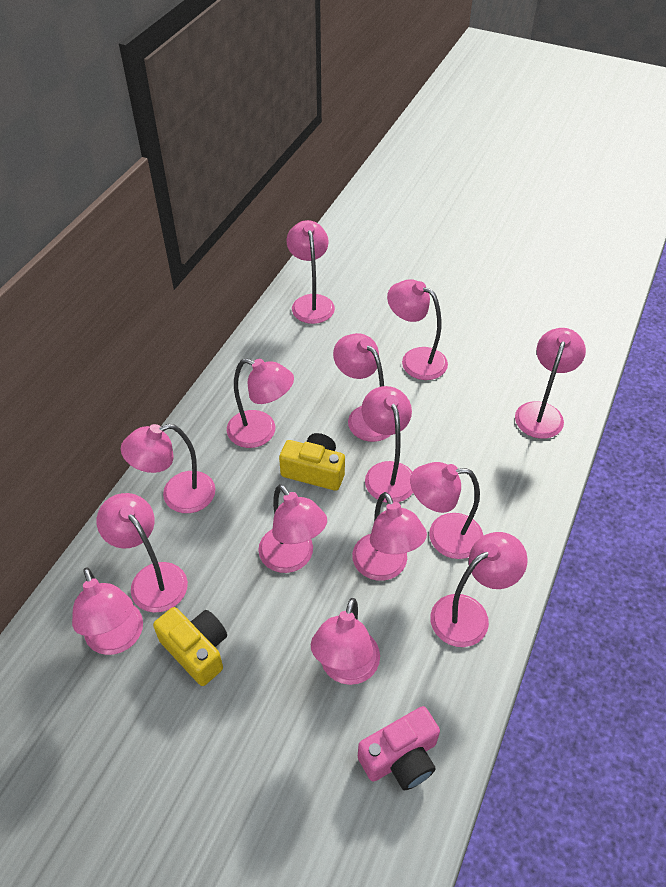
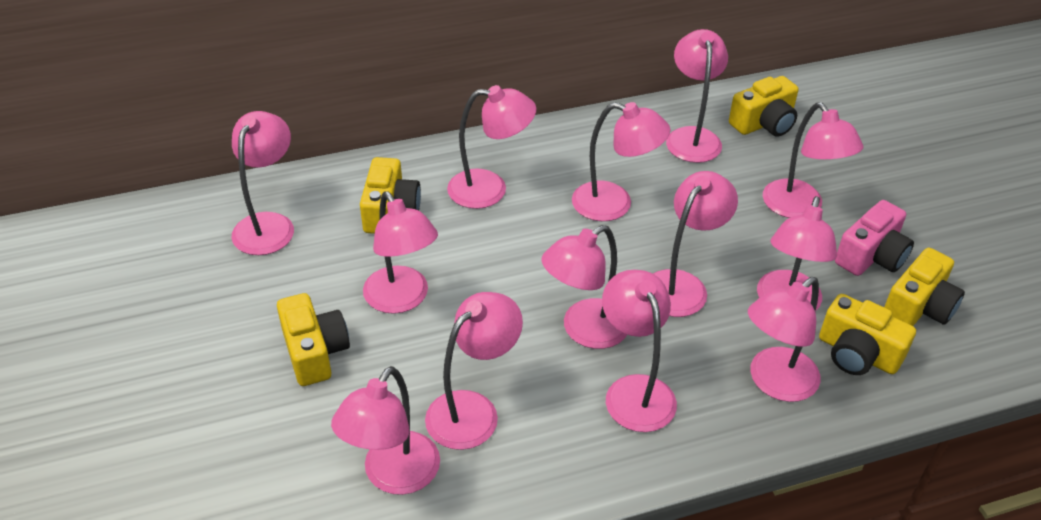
pink lamp: 14 -> 13
yellow camera: 2 -> 5

